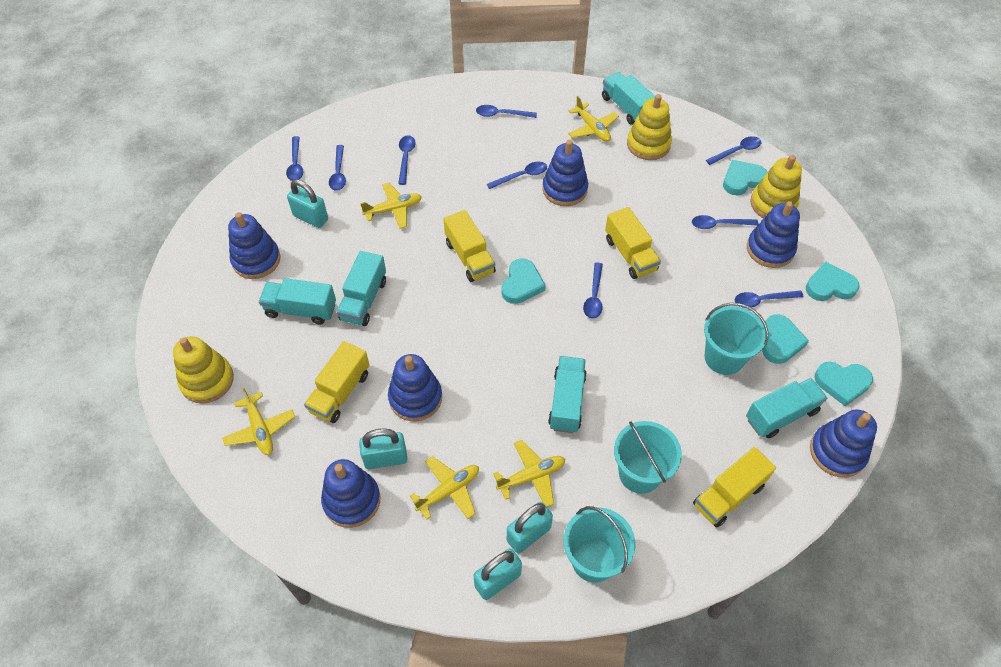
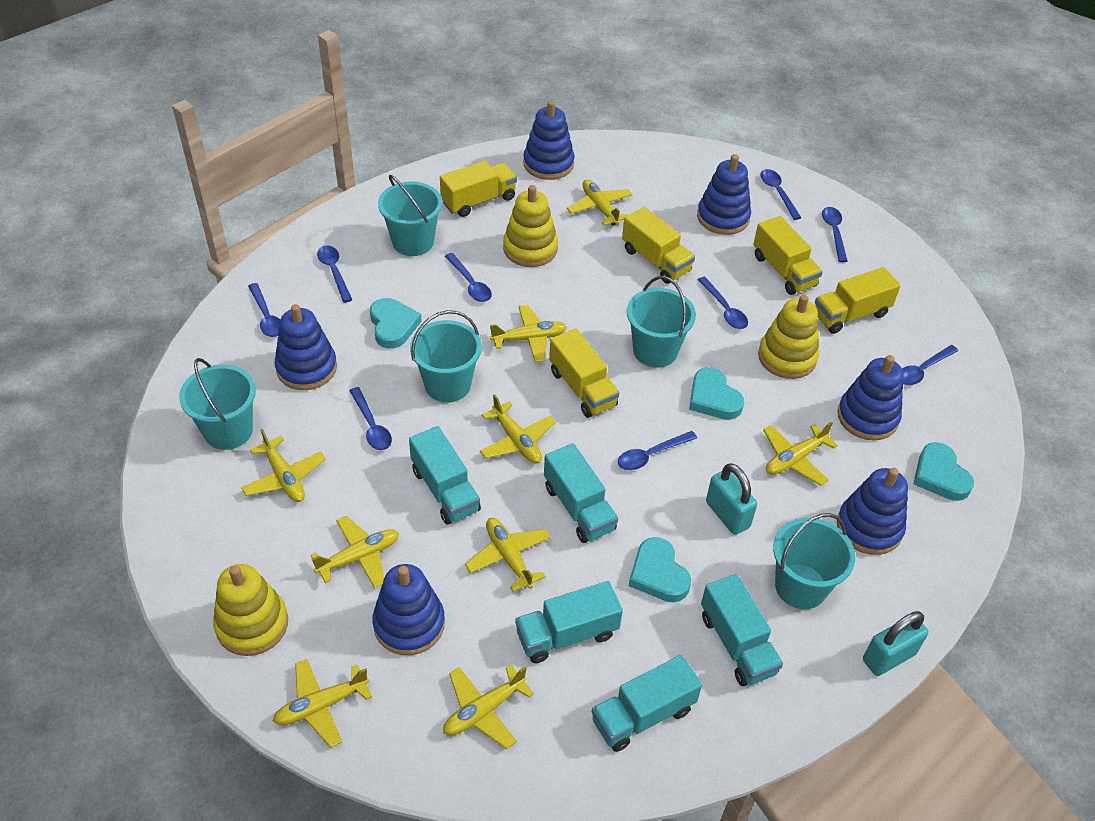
turquoise bucket: 3 -> 5
turquoise heart: 5 -> 4
turquoise padlock: 4 -> 2
yellow plane: 5 -> 9
yellow truck: 4 -> 5

